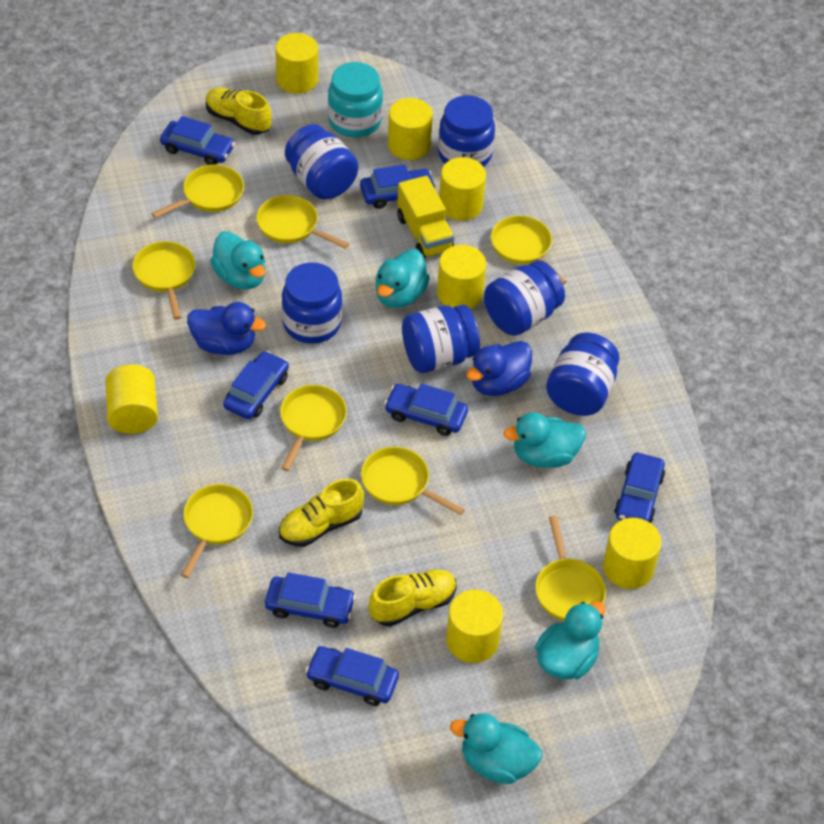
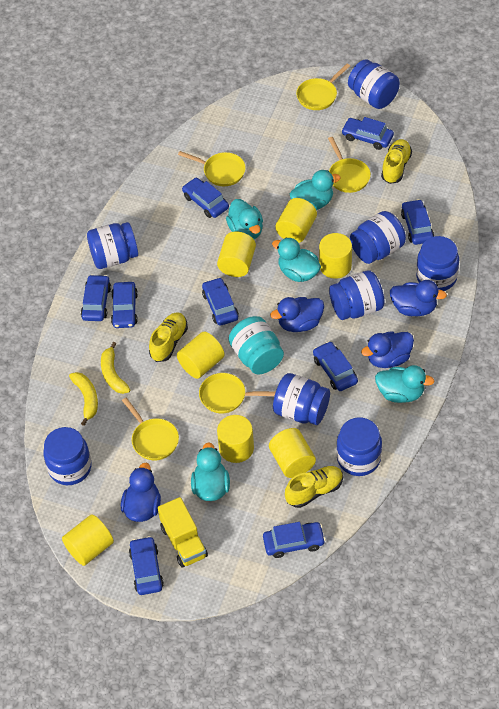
blue car: 7 -> 9
blue duck: 2 -> 4
blue jar: 6 -> 8
yellow banana: 0 -> 2
yellow pan: 8 -> 5

